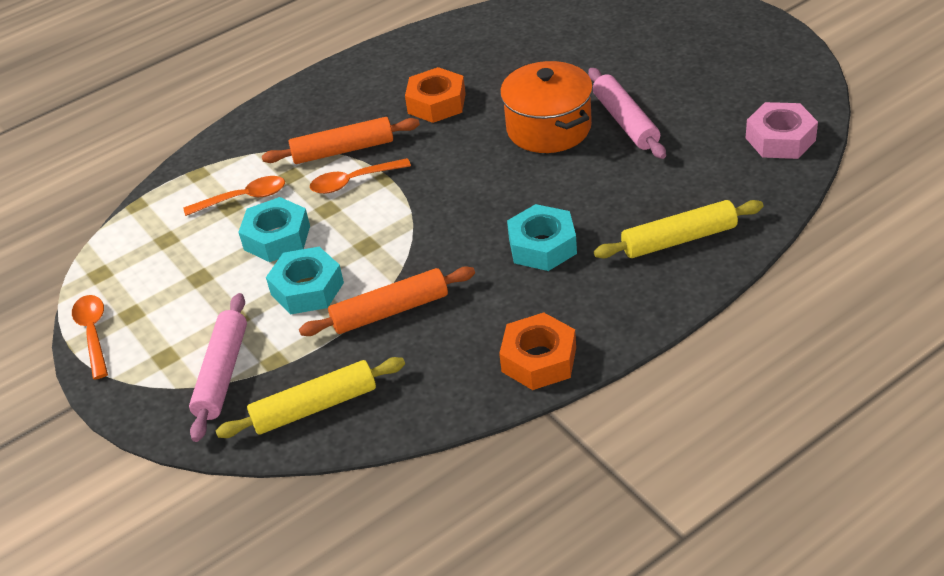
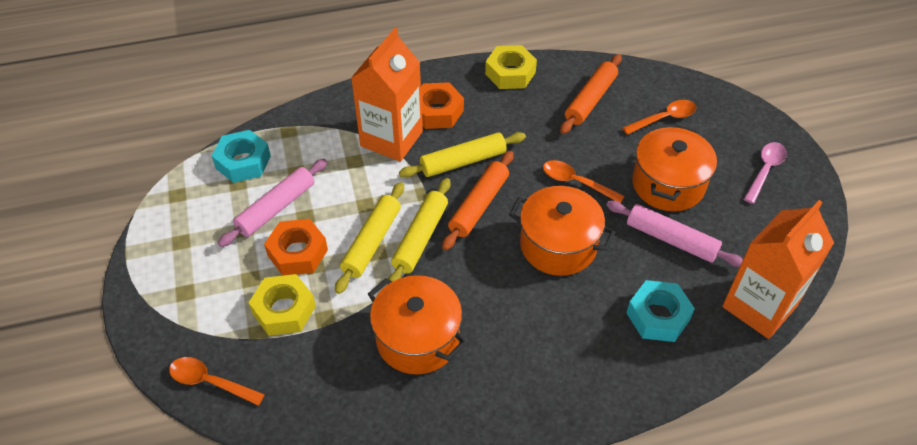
orange carton: 0 -> 2
orange pot: 1 -> 3
pink nut: 1 -> 0
pink spoon: 0 -> 1
turquoise nut: 3 -> 2
yellow nut: 0 -> 2
yellow rolling pin: 2 -> 3

